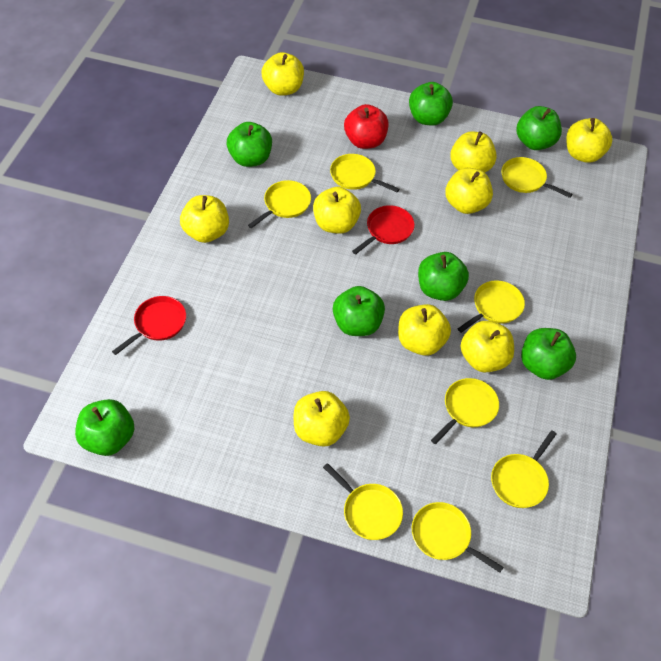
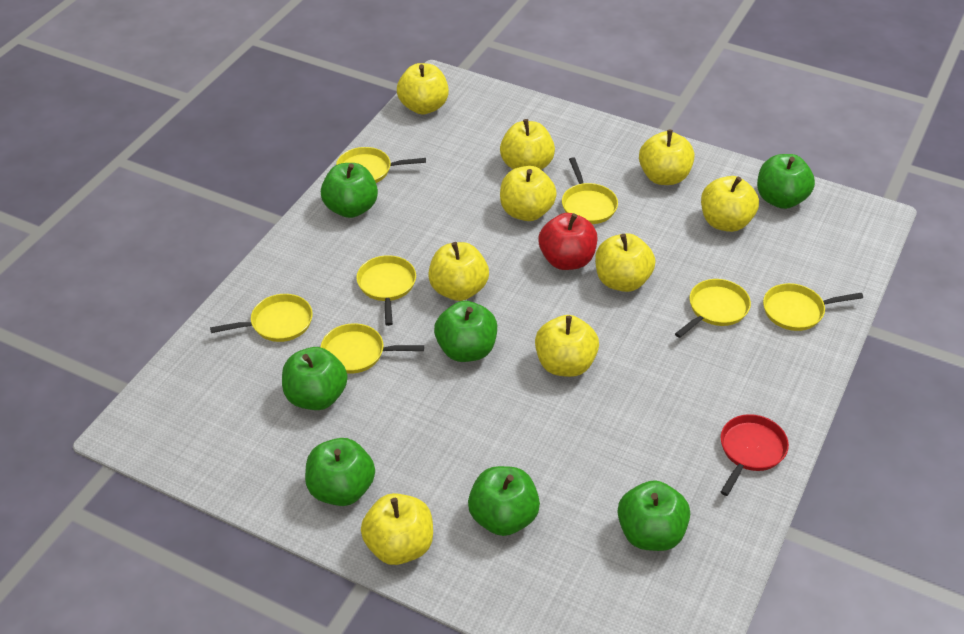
red pan: 2 -> 1
yellow pan: 8 -> 7

